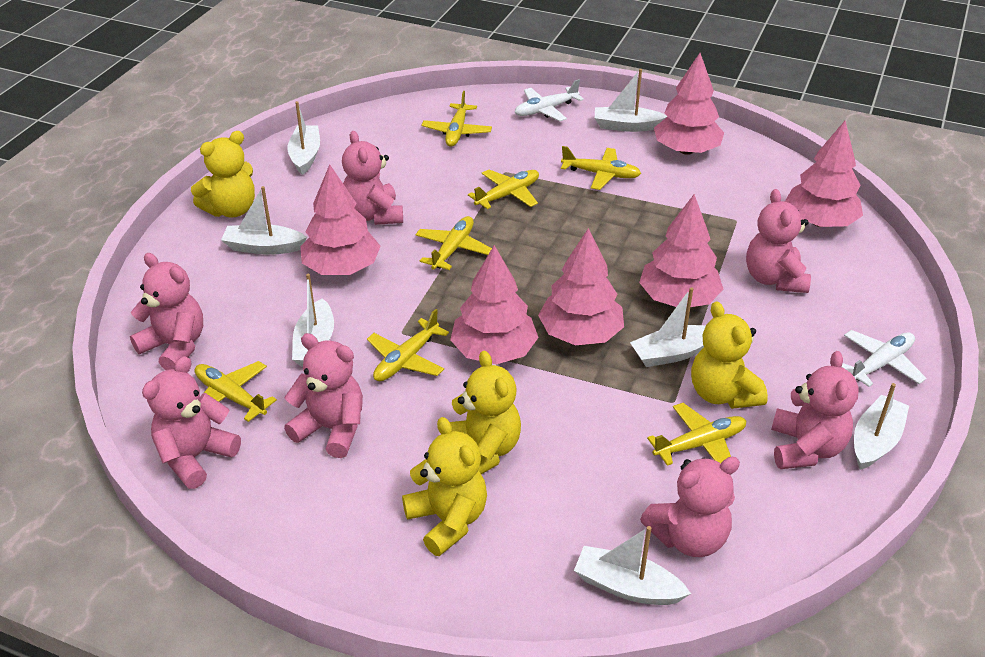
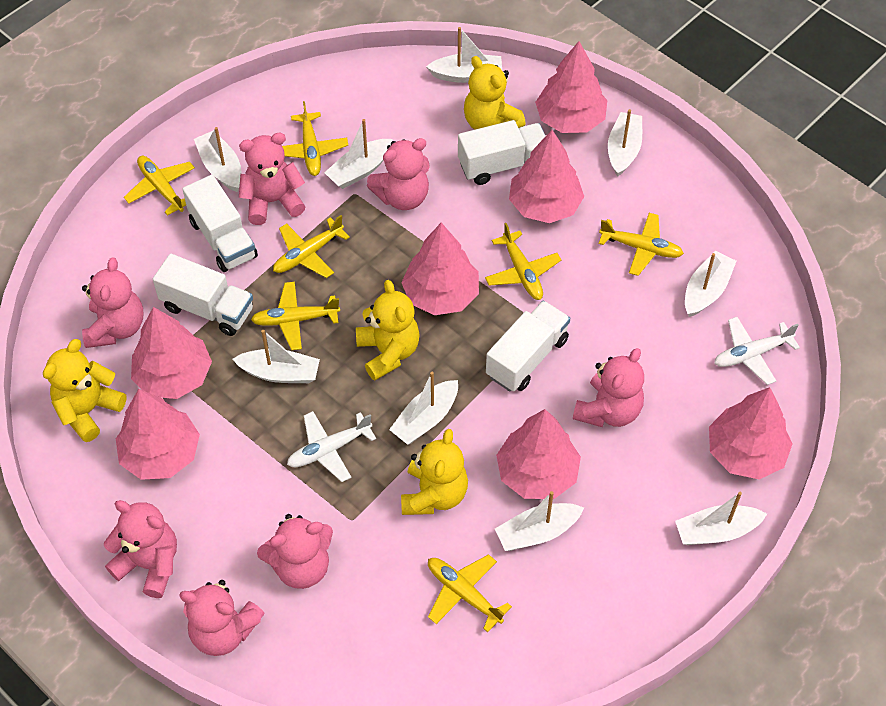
pink tree: 6 -> 7
white boat: 7 -> 9
white truck: 0 -> 4

